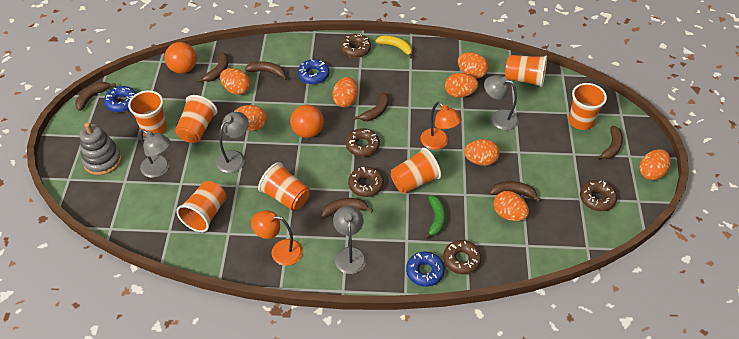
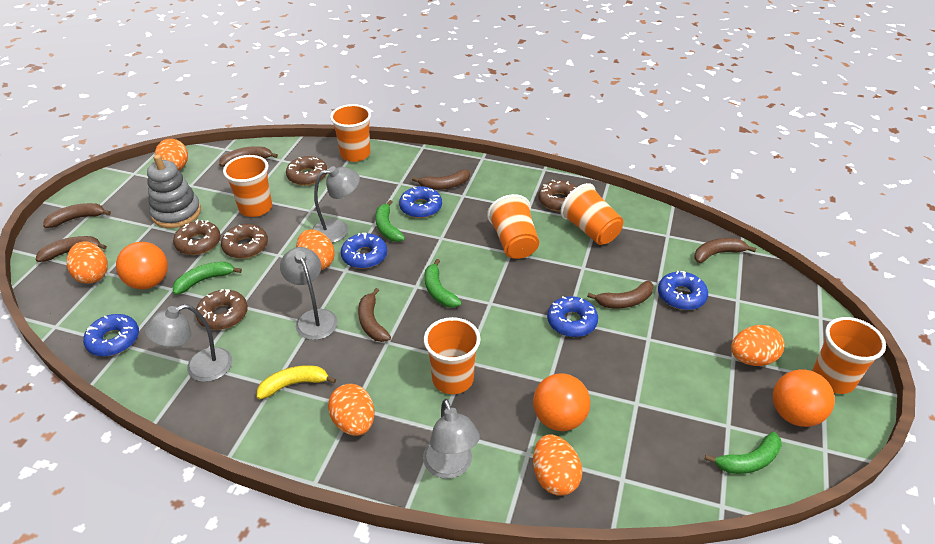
blue donut: 3 -> 5
green banana: 1 -> 4
orange ball: 2 -> 3
orange cup: 7 -> 6
orange egg: 8 -> 6
orange lamp: 2 -> 0

